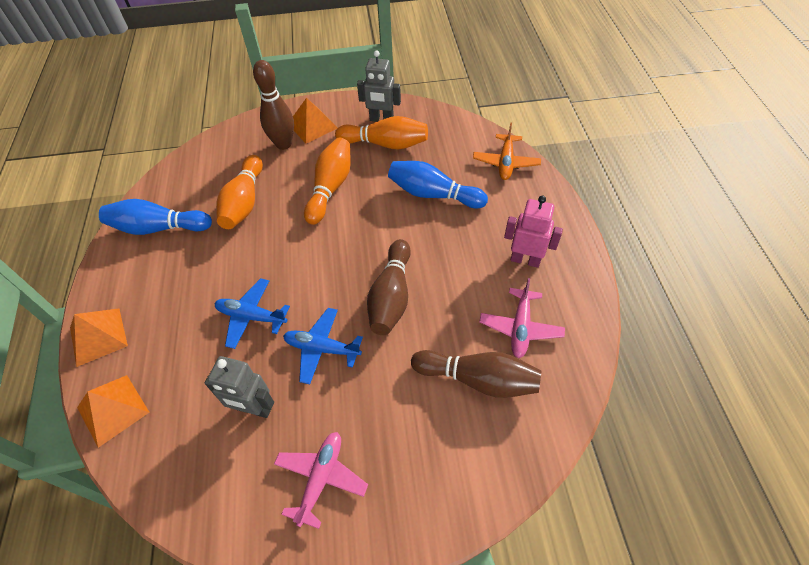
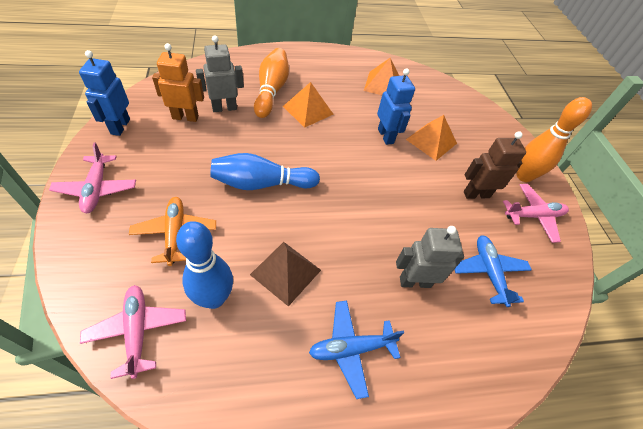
blue robot: 0 -> 2
brown bowling pin: 3 -> 0
brown pyramid: 0 -> 1
brown robot: 0 -> 1
orange bowling pin: 3 -> 2
orange robot: 0 -> 1
pink plane: 2 -> 3
pink robot: 1 -> 0

